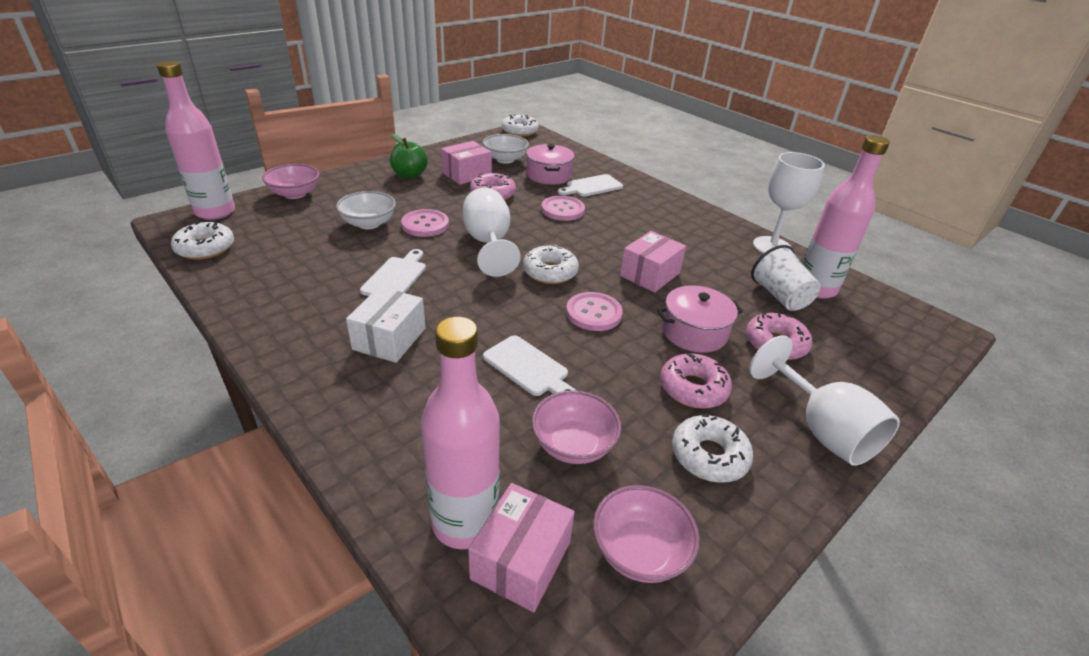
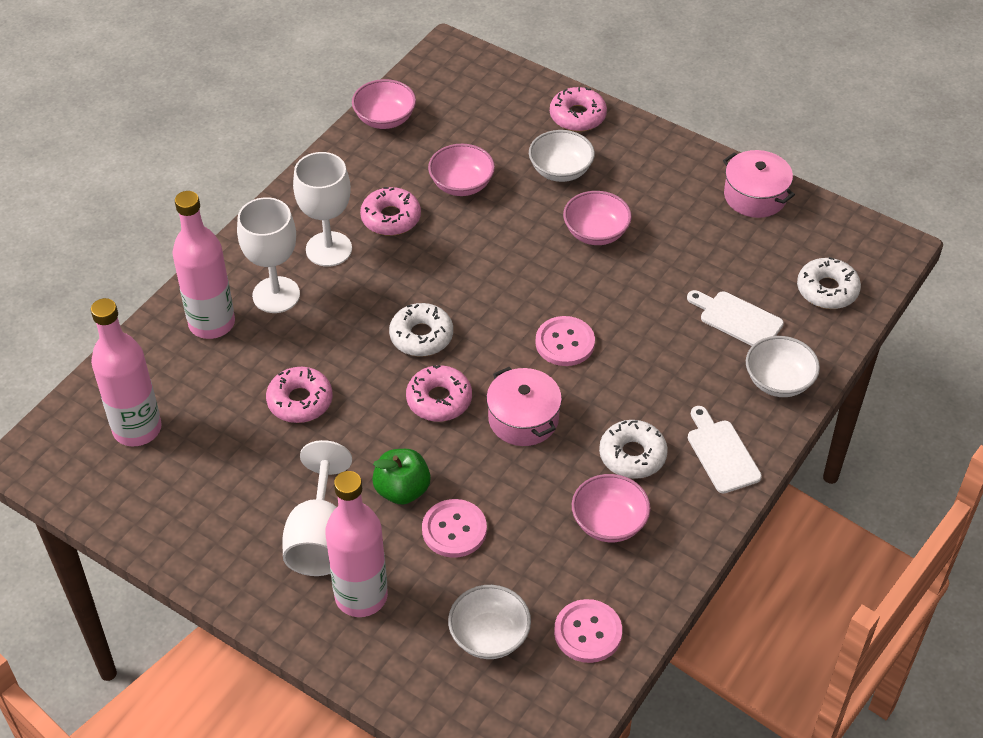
pink bowl: 3 -> 4
pink box: 3 -> 0
pink donut: 3 -> 4
white bowl: 2 -> 3
white box: 1 -> 0
white cup: 1 -> 0
white cutting board: 3 -> 2
white donut: 4 -> 3

